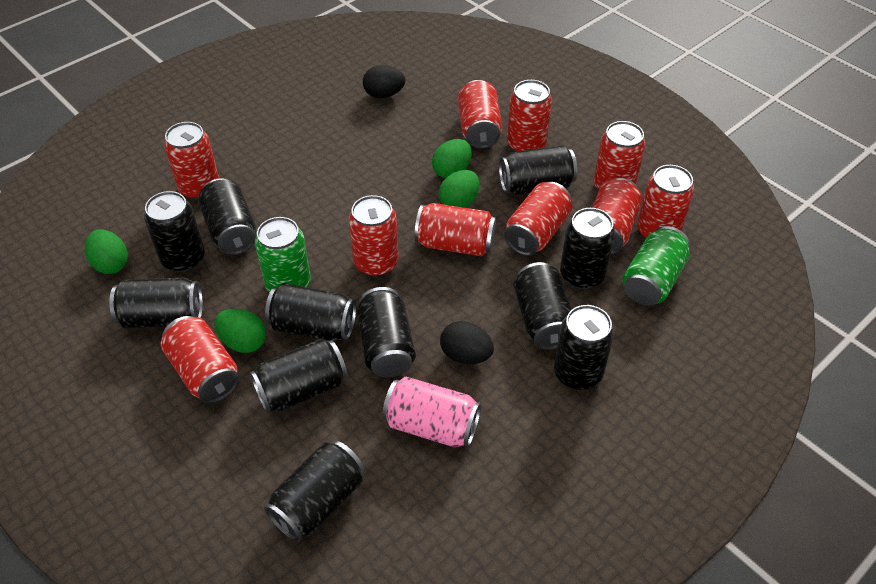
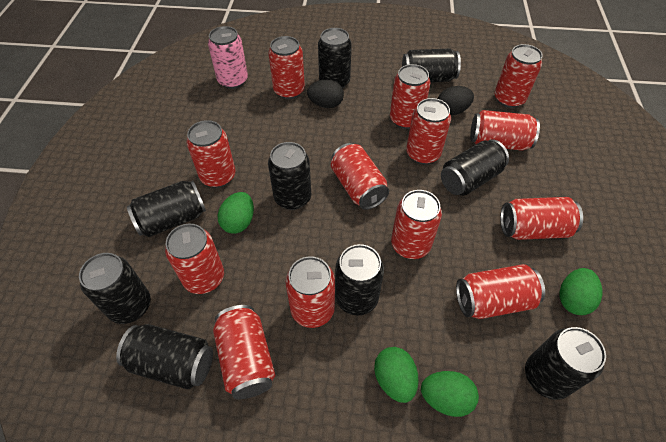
black can: 11 -> 9
green can: 2 -> 0
red can: 10 -> 13

